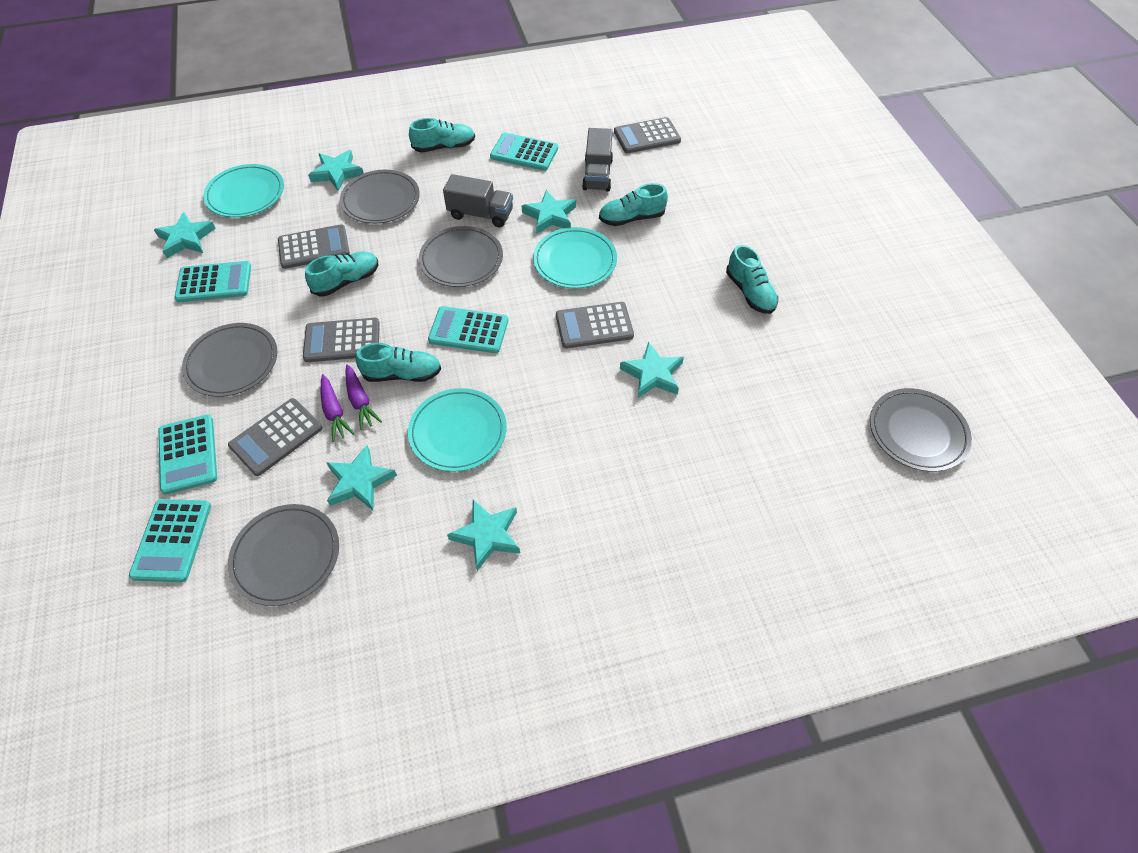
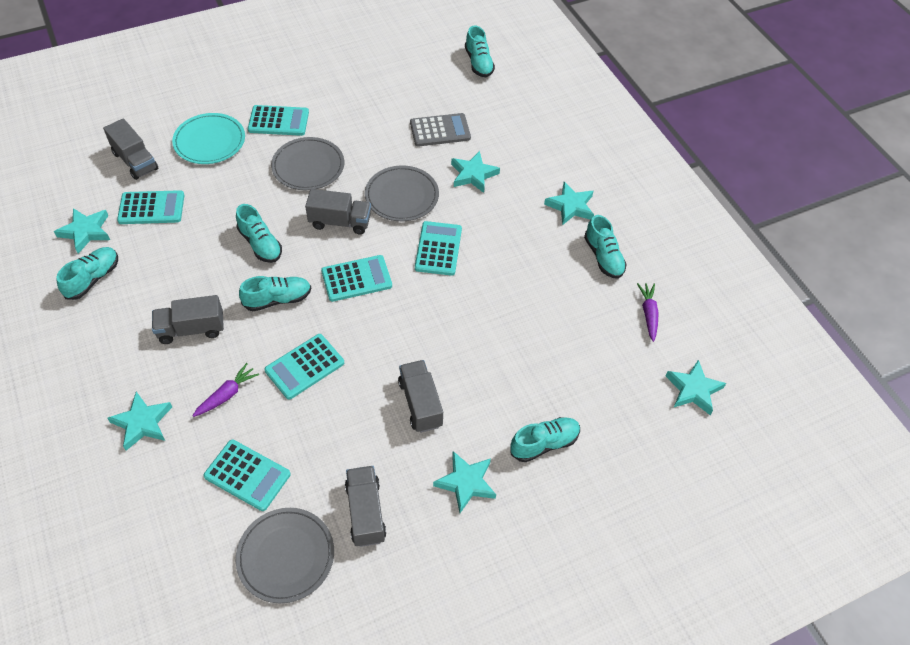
grey calculator: 5 -> 1
grey plate: 5 -> 3
grey truck: 2 -> 5
turquoise calculator: 5 -> 6
turquoise plate: 3 -> 1
turquoise shoe: 5 -> 6

